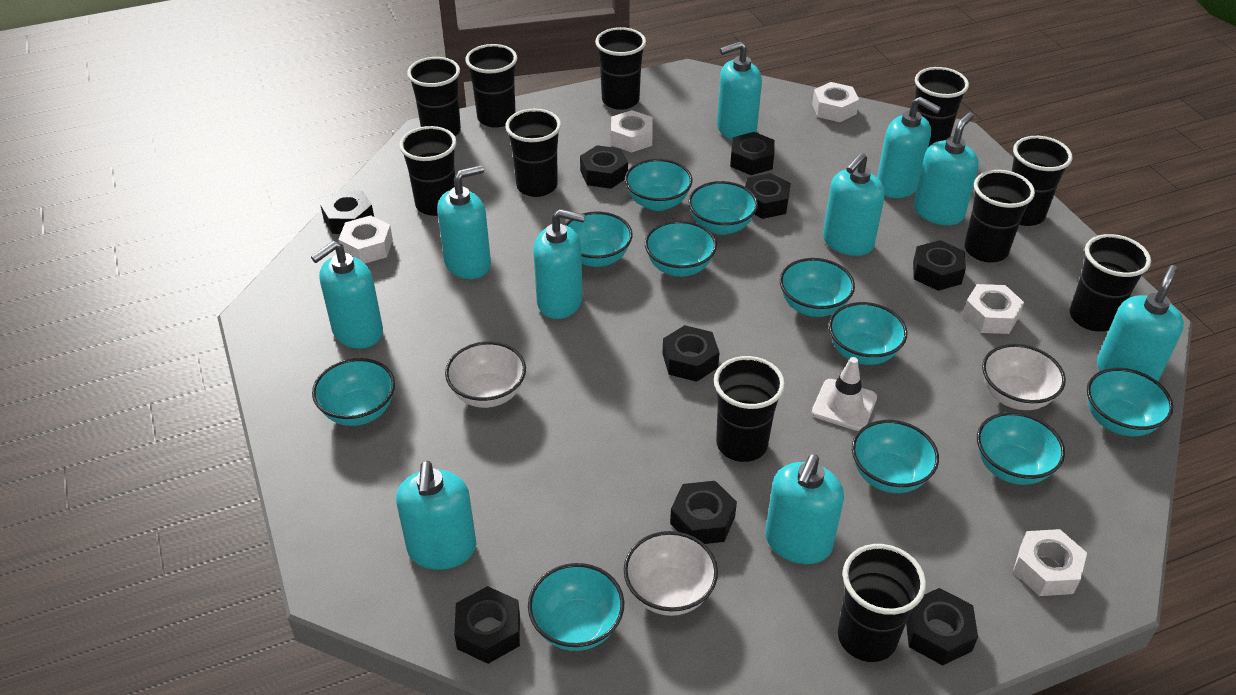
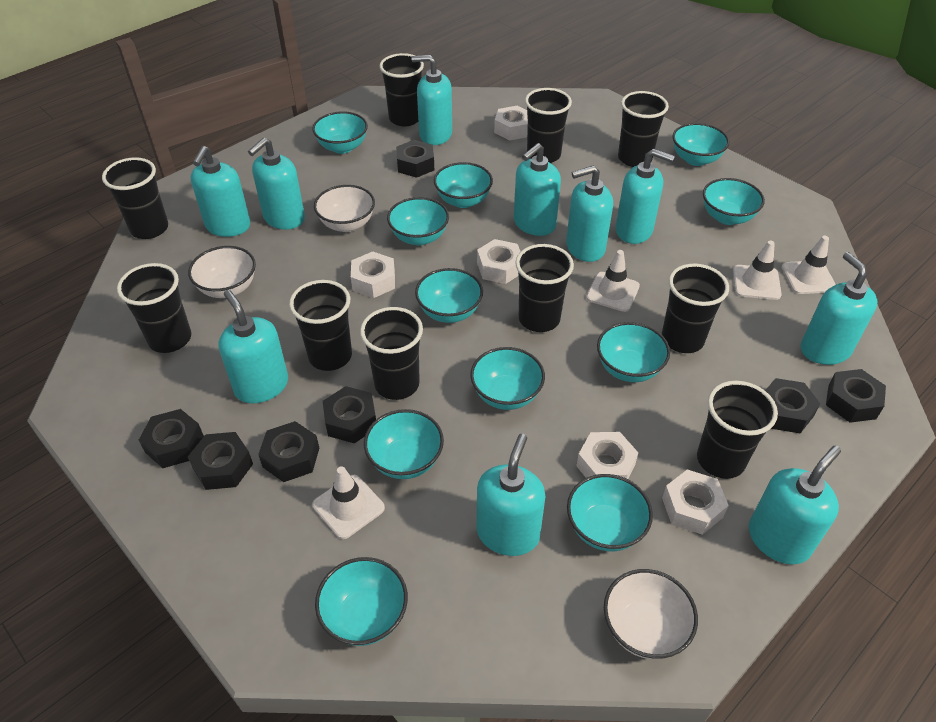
black cup: 11 -> 10
black nut: 9 -> 7
white traffic cone: 1 -> 4

